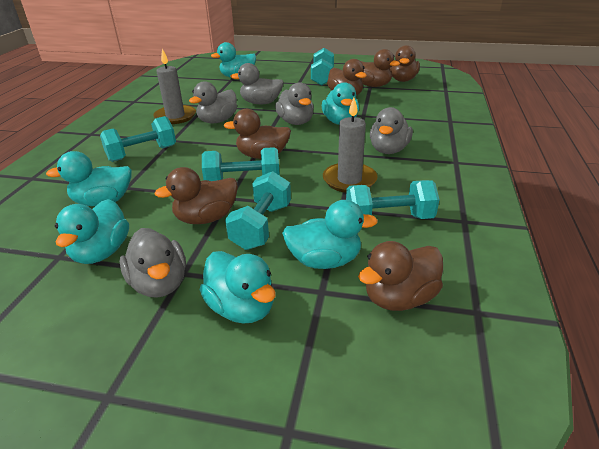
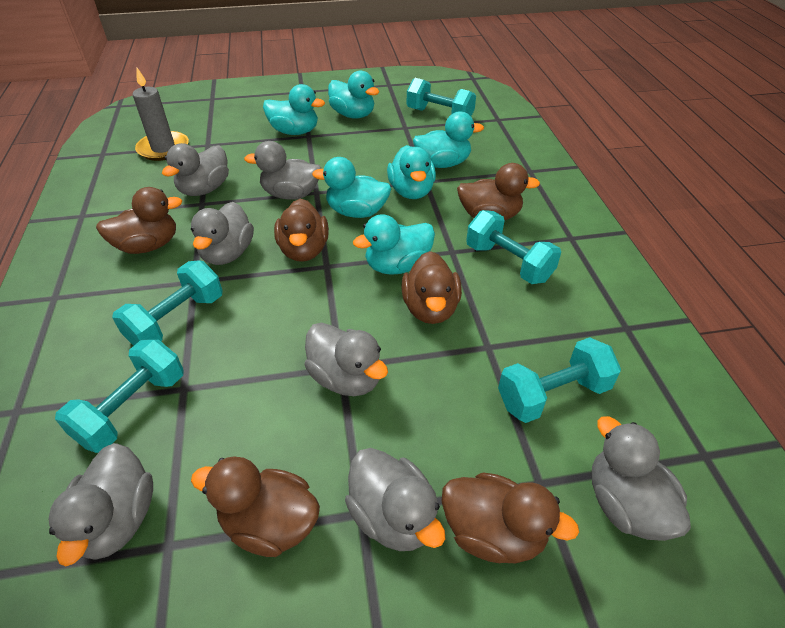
grey candle: 2 -> 1
grey duck: 5 -> 7

